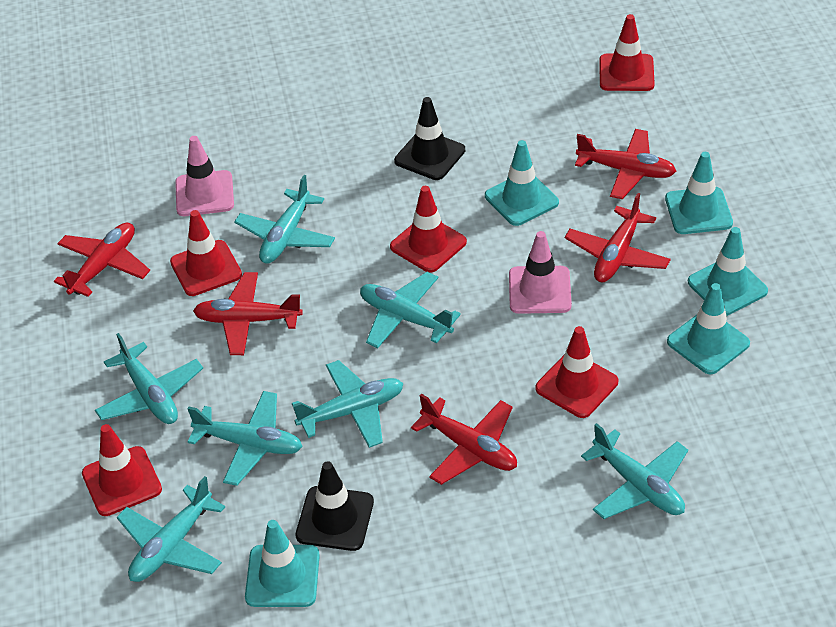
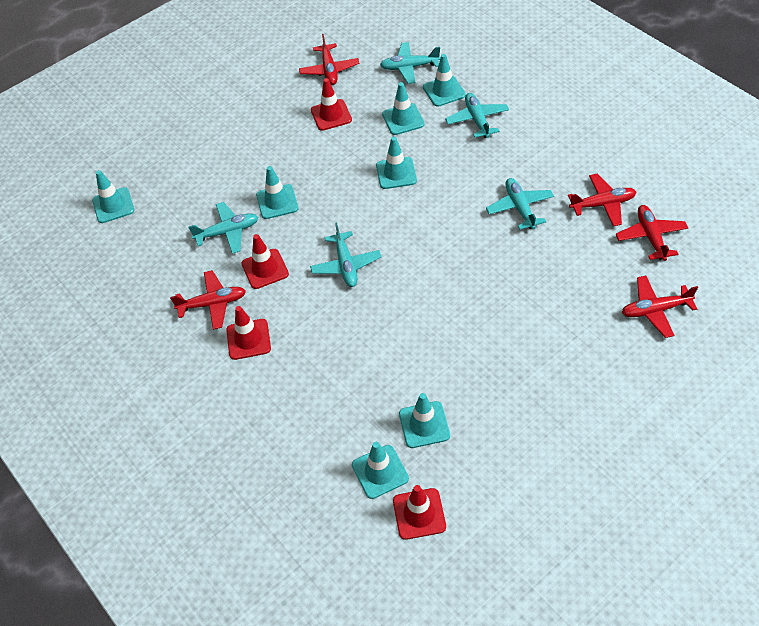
black traffic cone: 2 -> 0
pink traffic cone: 2 -> 0
red traffic cone: 5 -> 4
turquoise plane: 7 -> 5
turquoise traffic cone: 5 -> 7

